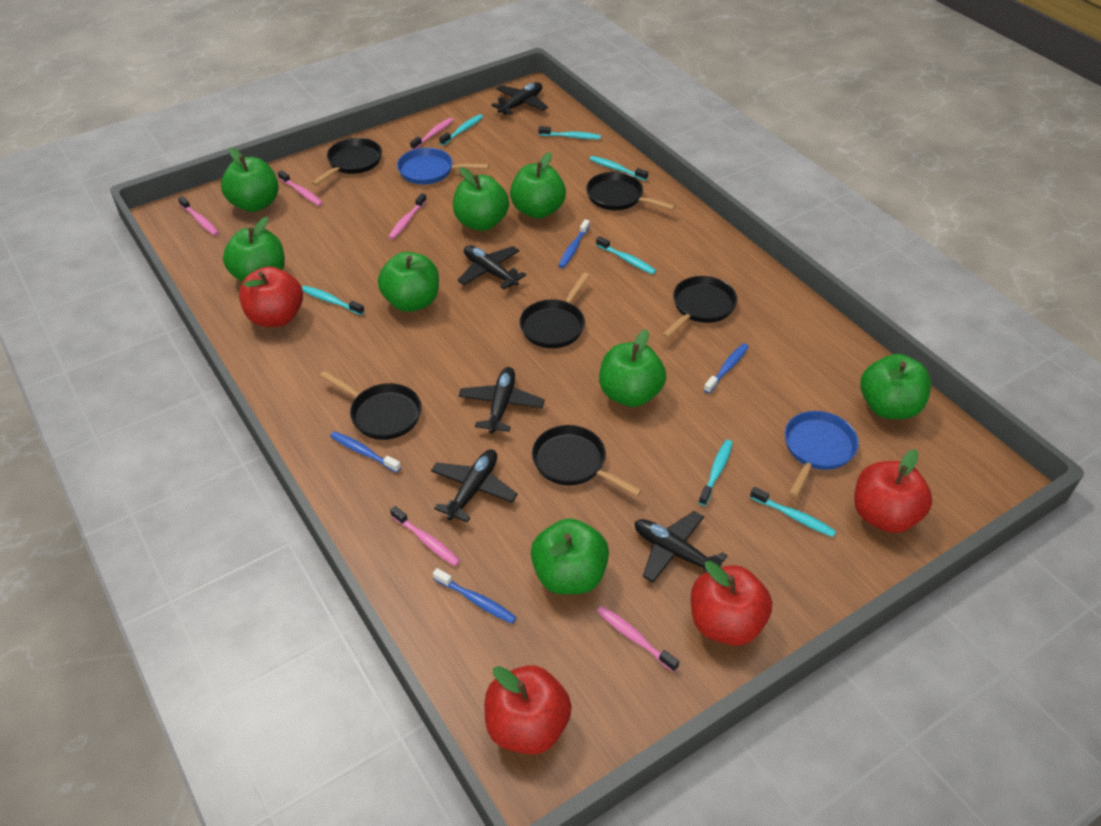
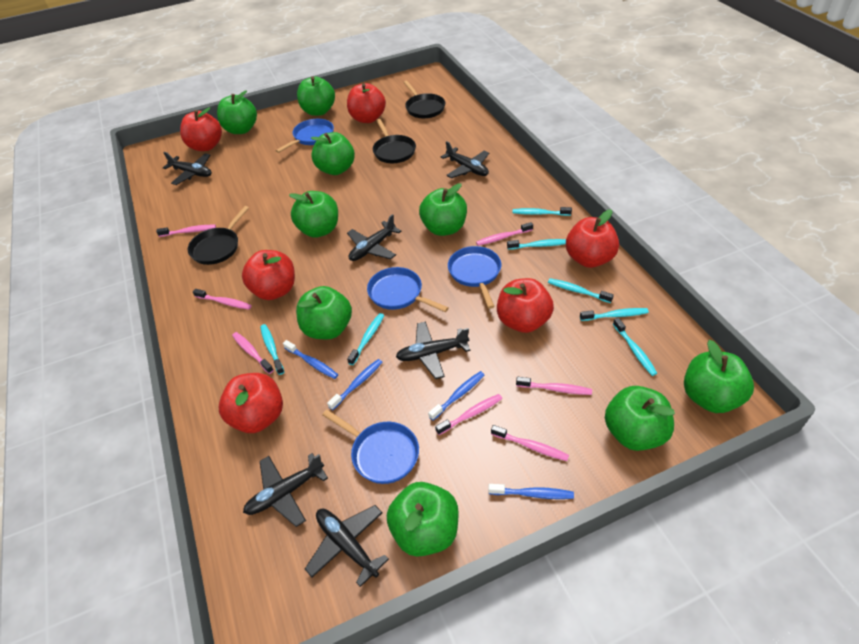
black pan: 6 -> 3
black plane: 5 -> 6
blue pan: 2 -> 4
green apple: 8 -> 9
pink toothbrush: 6 -> 7
red apple: 4 -> 6

